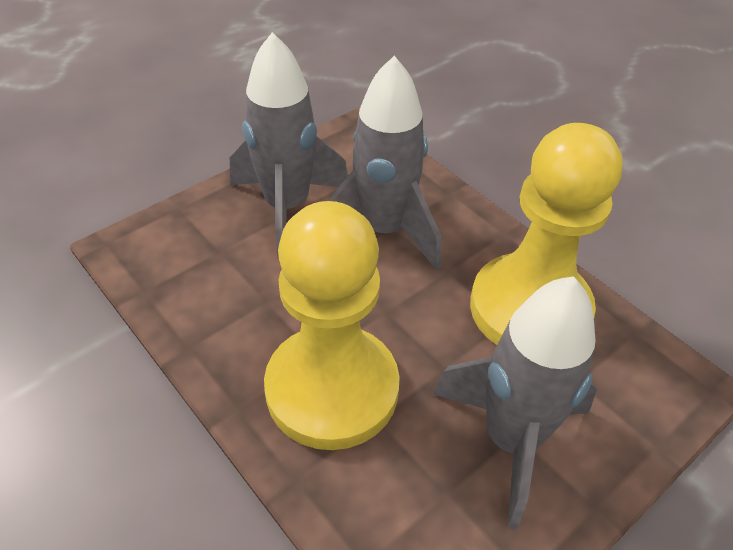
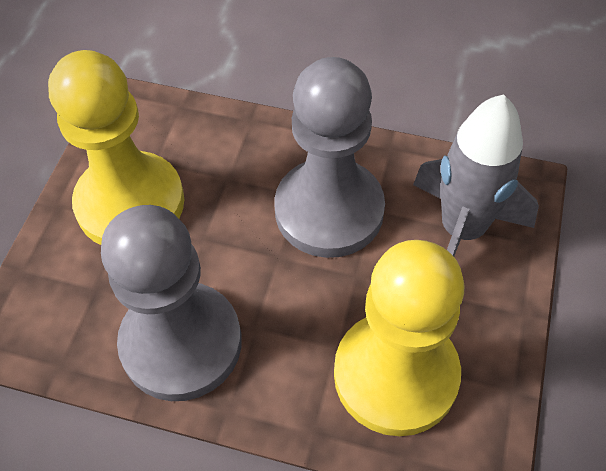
grey pawn: 0 -> 2
grey rocket: 3 -> 1

